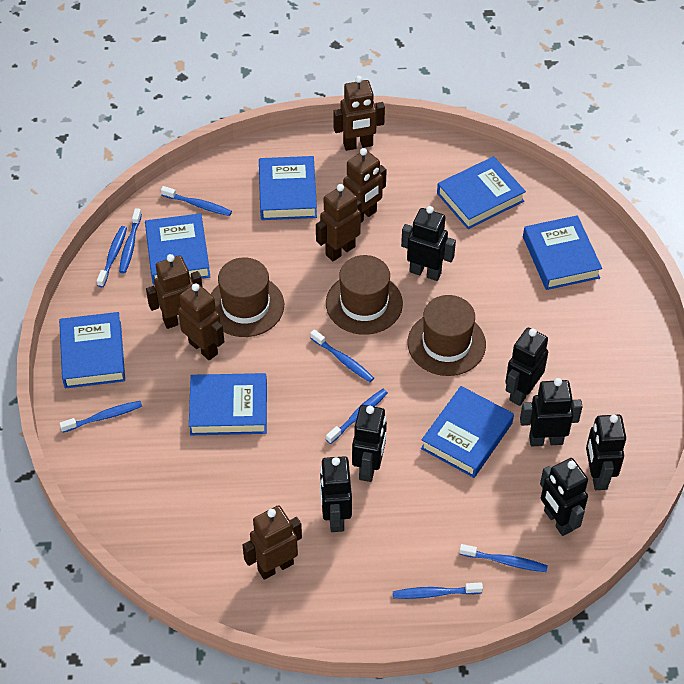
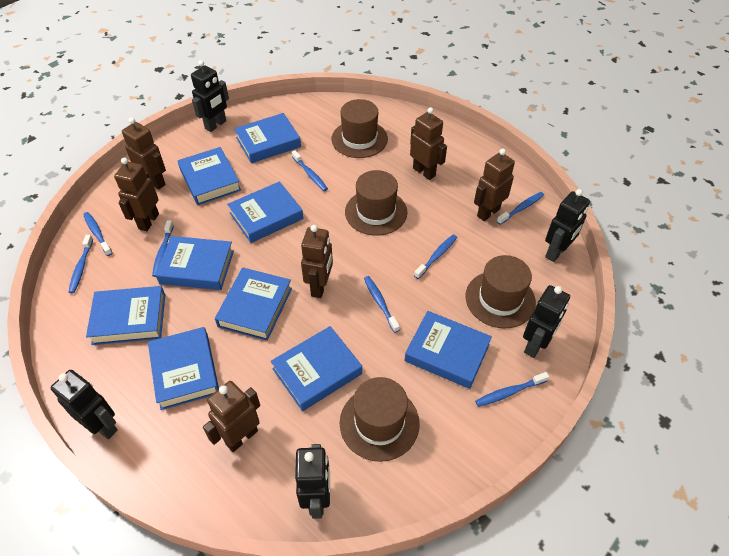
black robot: 7 -> 5
blue book: 7 -> 9
brown hat: 3 -> 4

